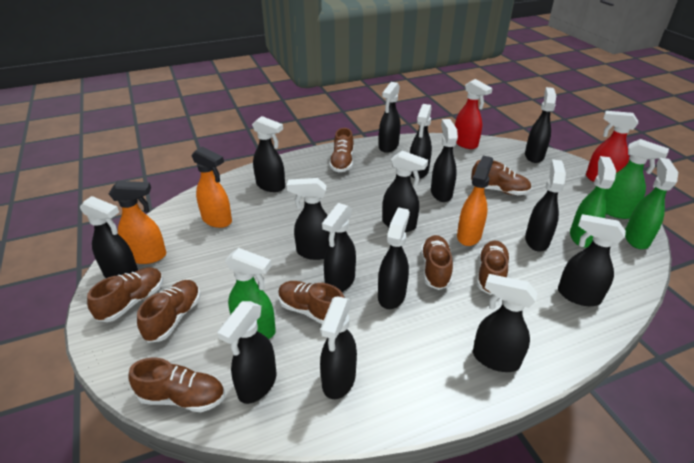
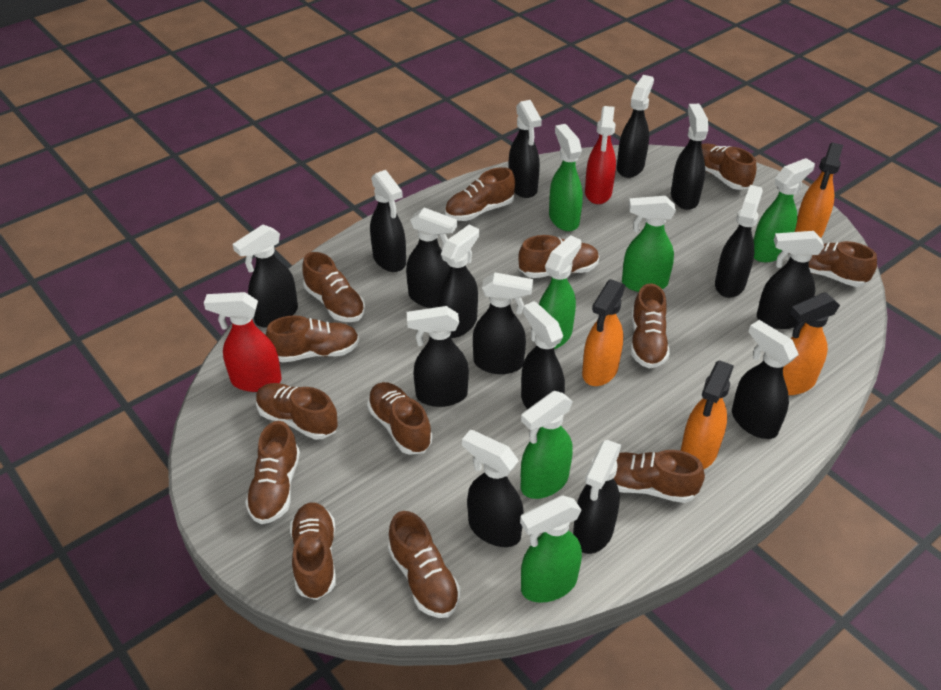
brown shoe: 8 -> 13
green spray bottle: 4 -> 6
orange spray bottle: 3 -> 4

